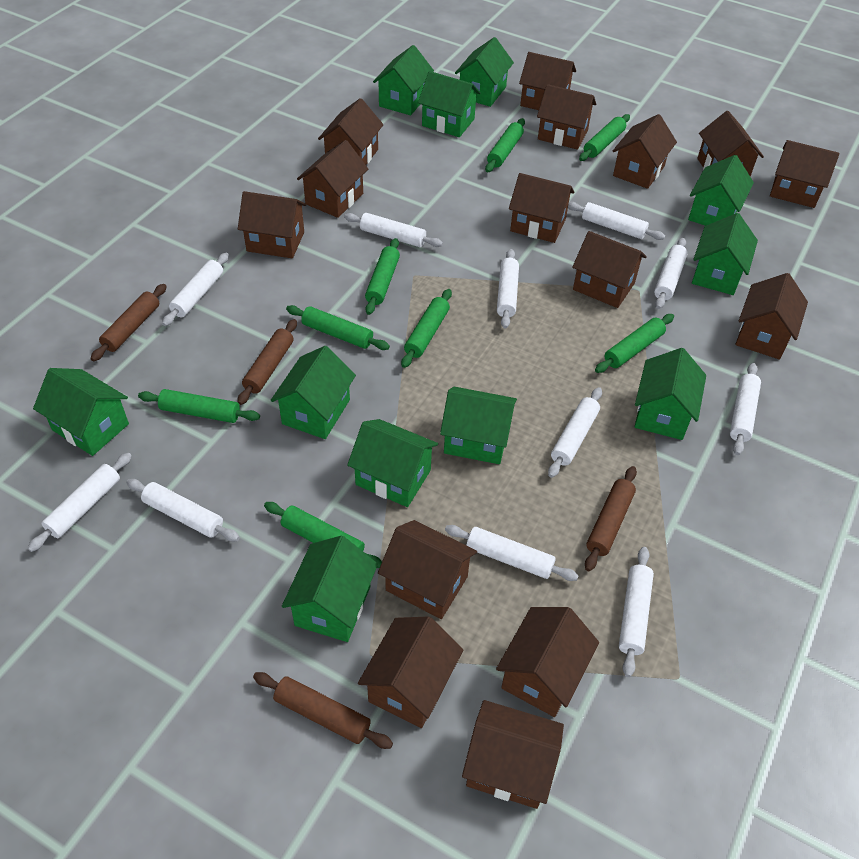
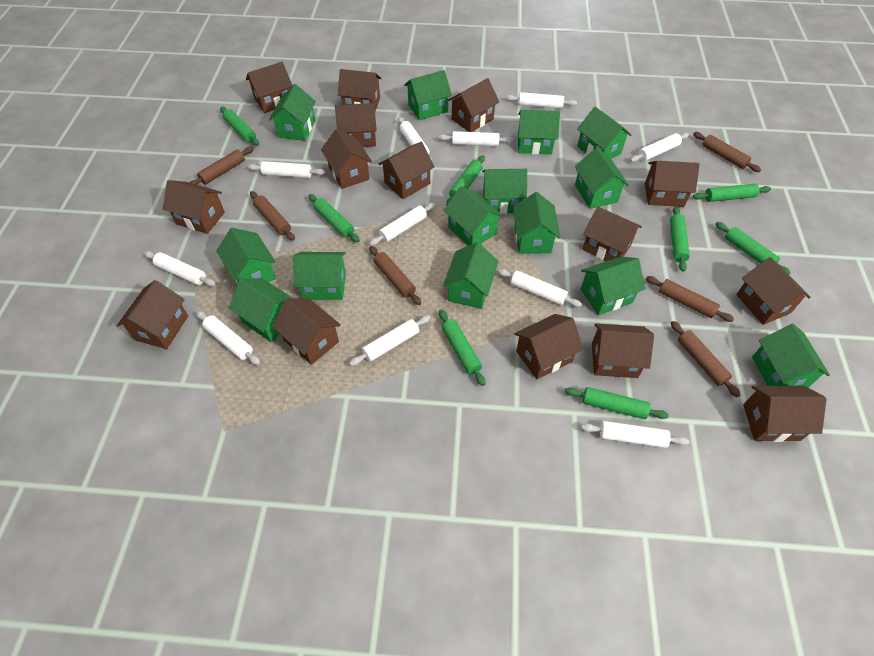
brown rolling pin: 4 -> 6
green house: 11 -> 14

